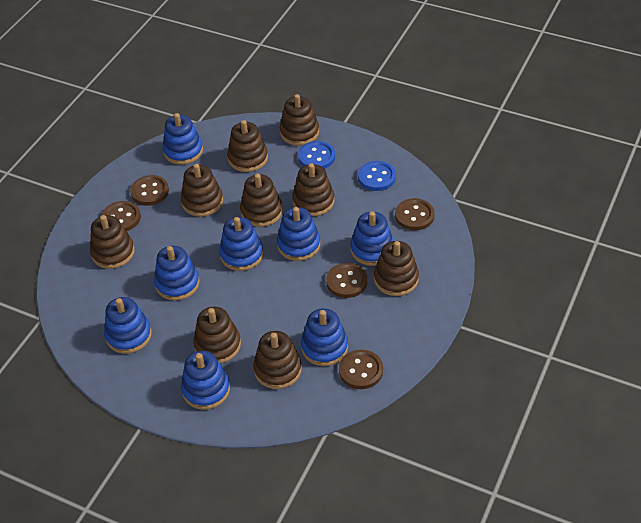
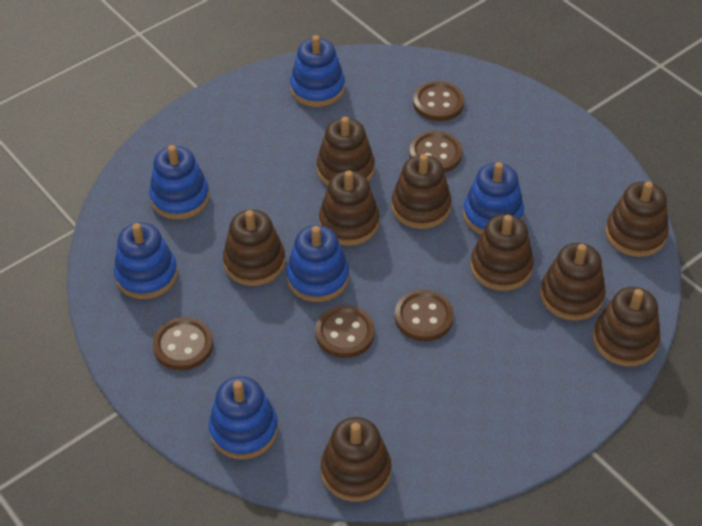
blue button: 2 -> 0
blue stacking toy: 8 -> 6

